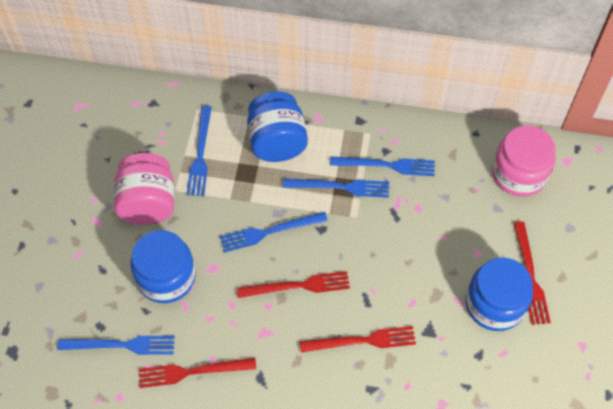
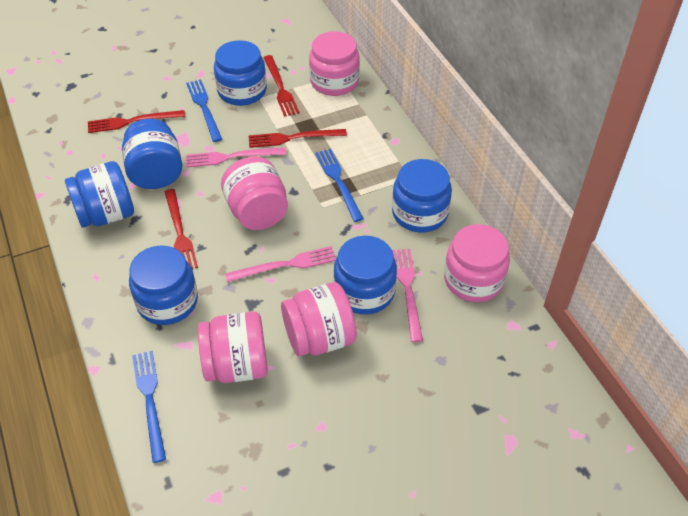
blue fork: 5 -> 3
blue jar: 3 -> 6
pink fork: 0 -> 3
pink jar: 2 -> 5

